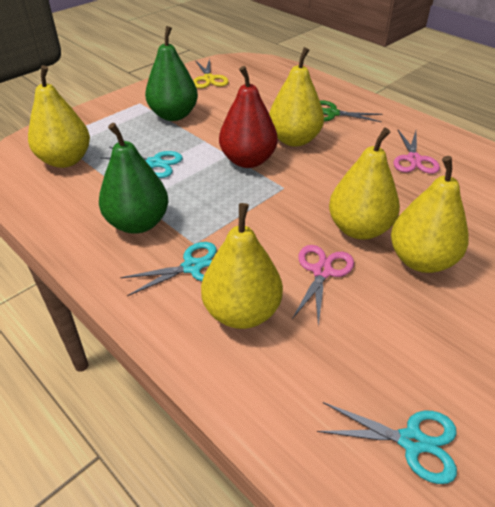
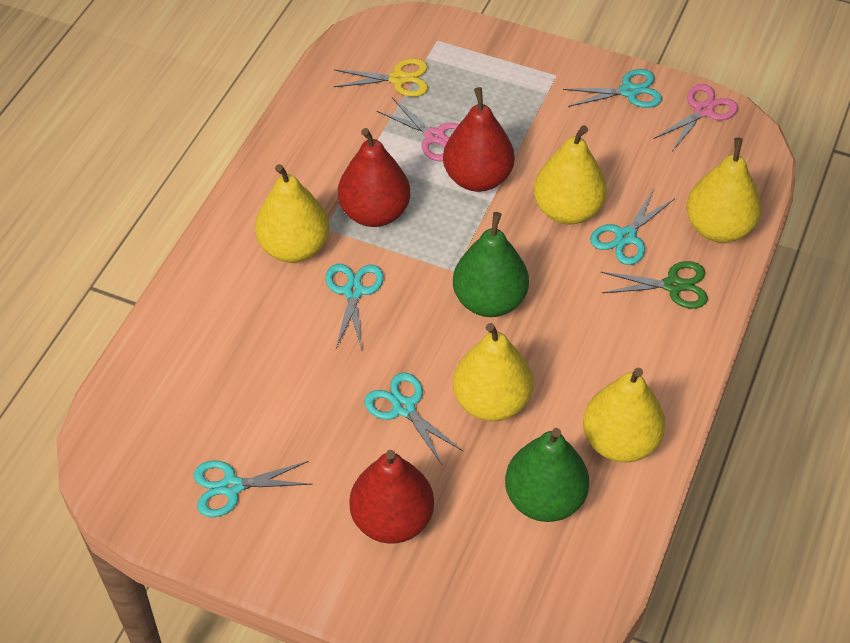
red pear: 1 -> 3
turquoise scissors: 3 -> 5

